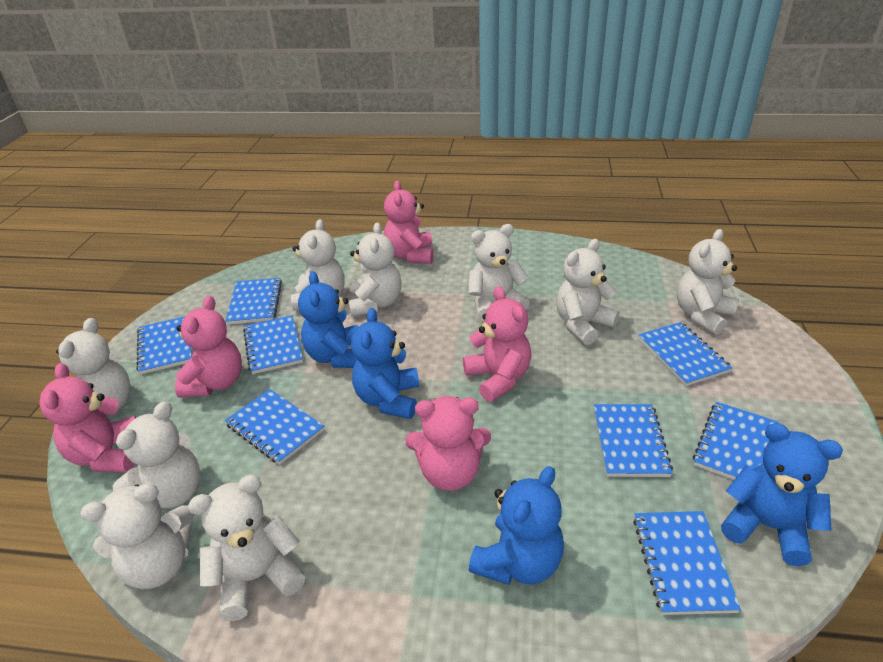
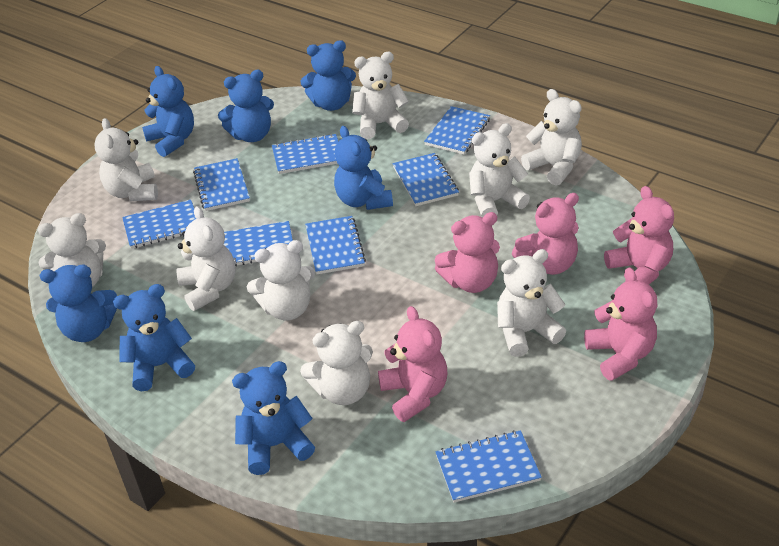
blue teddy bear: 4 -> 7

